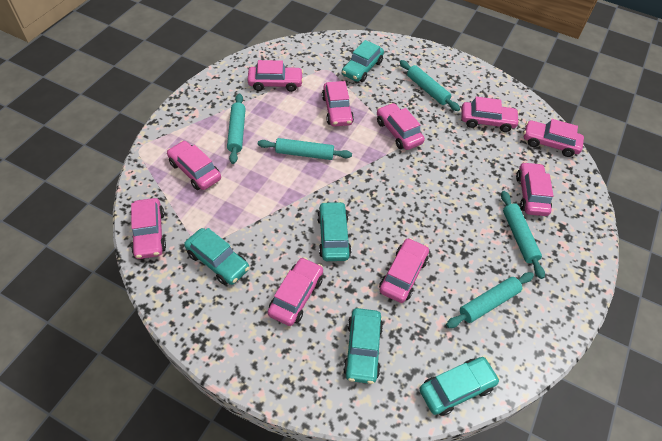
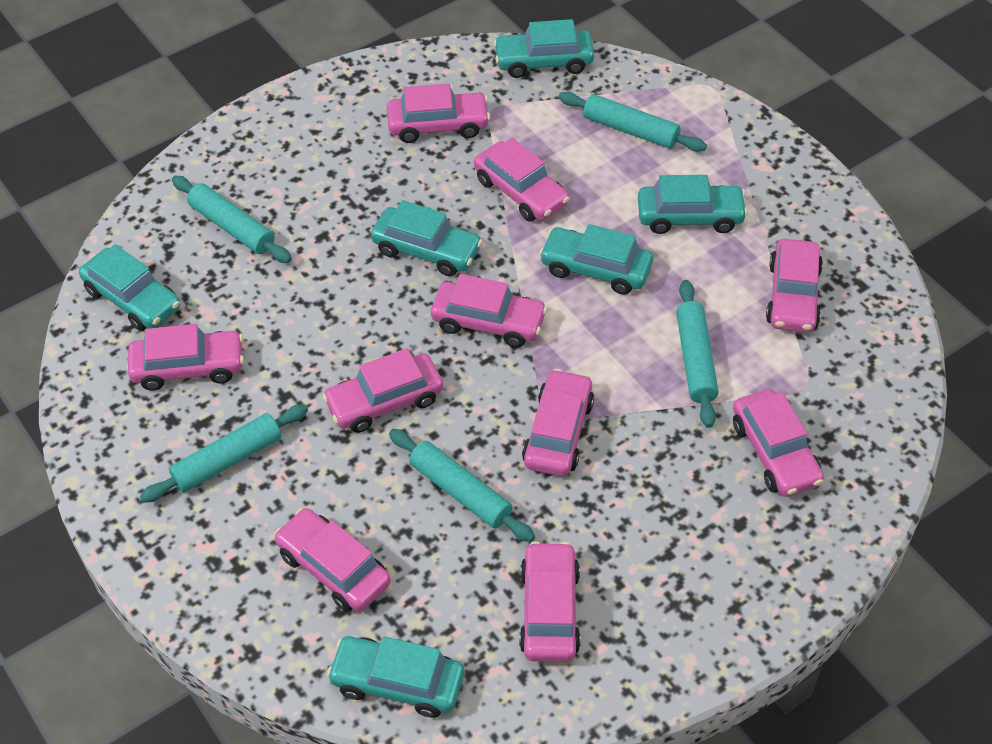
turquoise car: 5 -> 6

